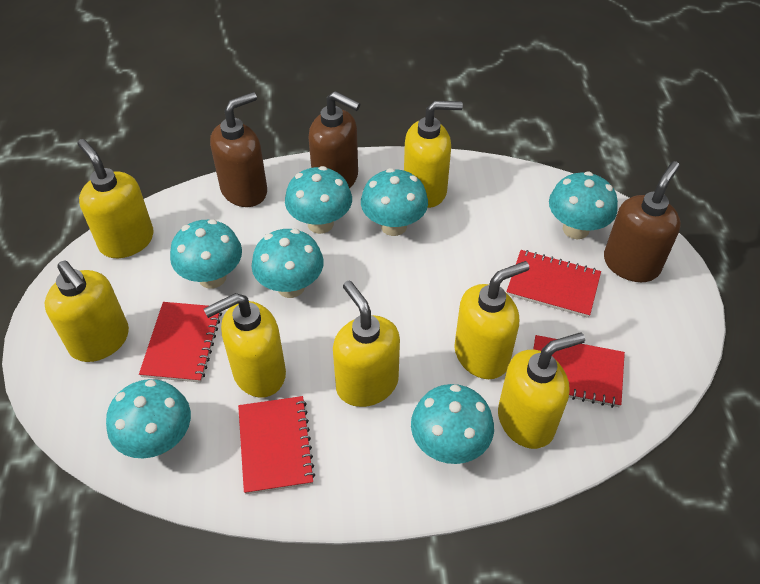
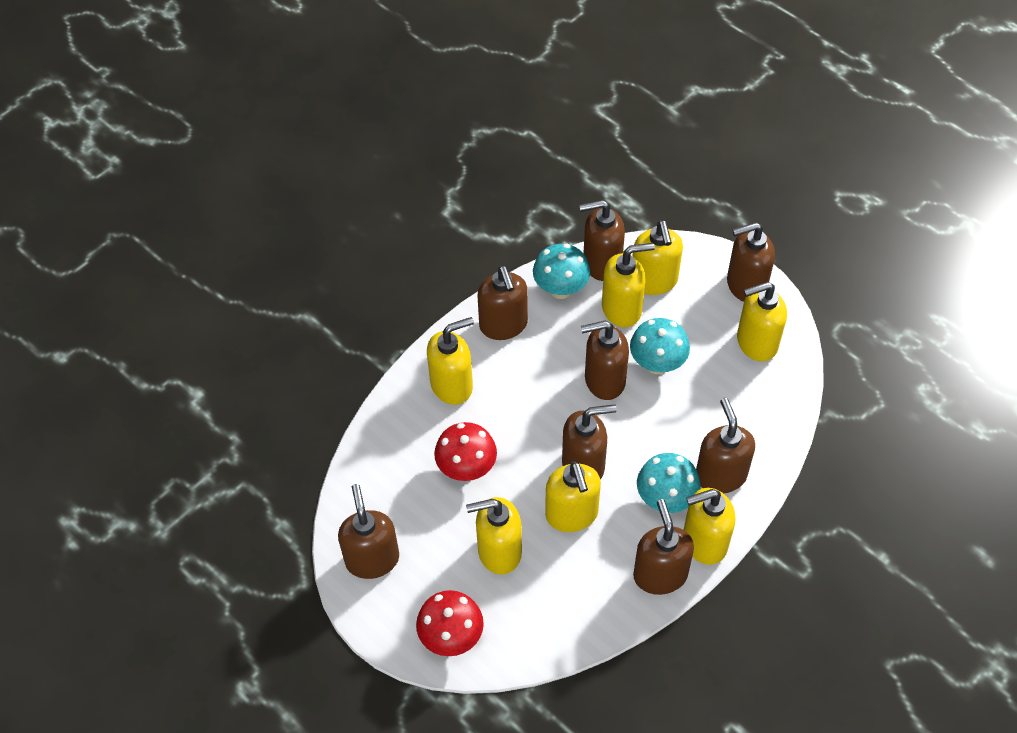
brown soap dispenser: 3 -> 8
red mushroom: 0 -> 2
red notebook: 4 -> 0
turquoise mushroom: 7 -> 3

